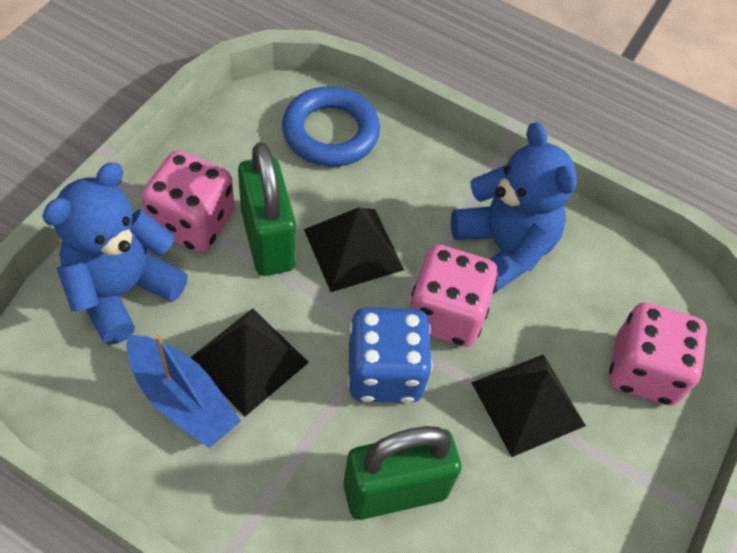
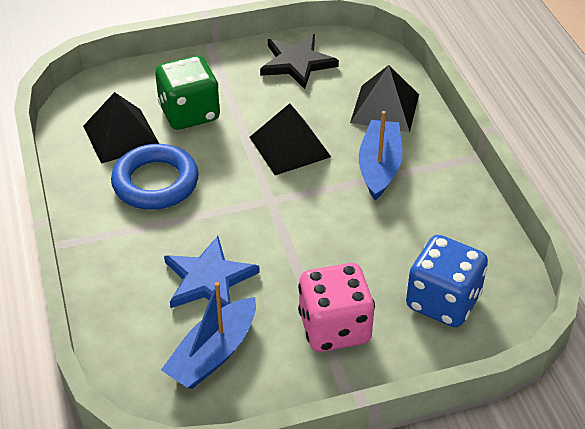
black star: 0 -> 1
blue boat: 1 -> 2
blue star: 0 -> 1
blue teddy bear: 2 -> 0
green dice: 0 -> 1
green padlock: 2 -> 0
pink dice: 3 -> 1

